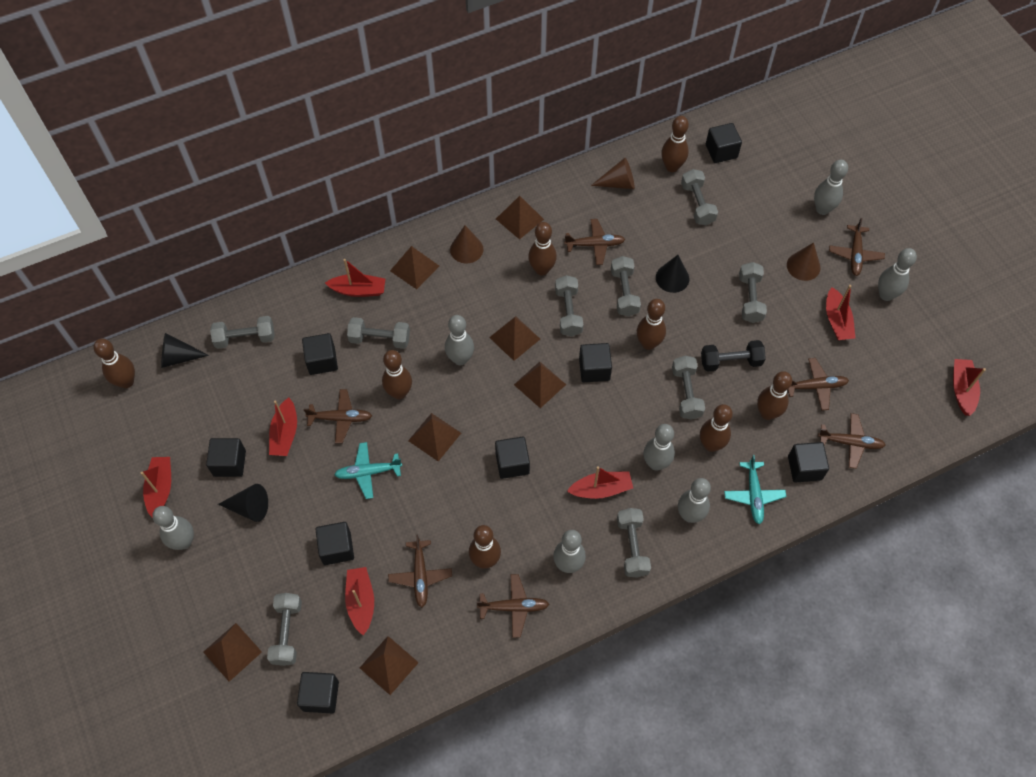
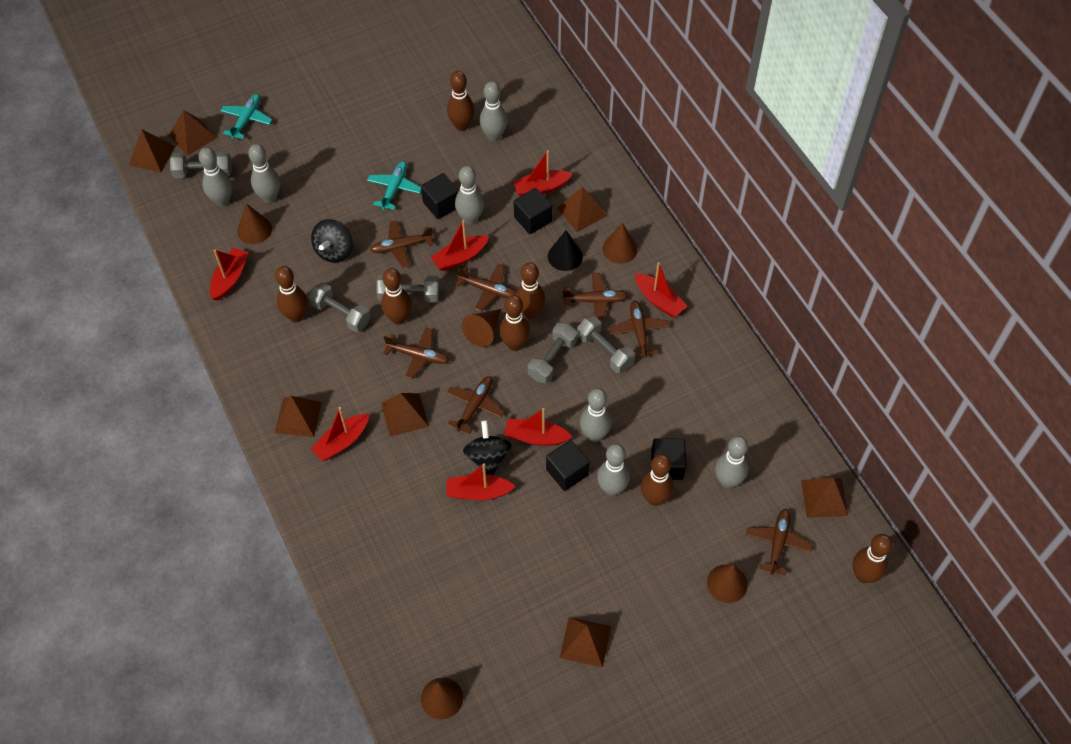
black cone: 3 -> 1
black cube: 8 -> 4
black dumbbell: 1 -> 0
black spinning top: 0 -> 2
brown bowling pin: 8 -> 7
brown cone: 3 -> 5
grey dumbbell: 9 -> 5

